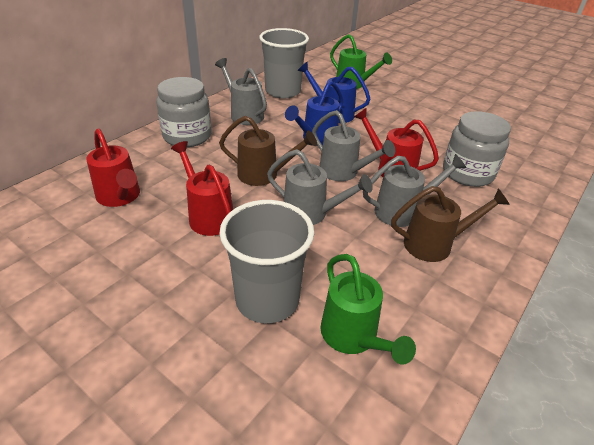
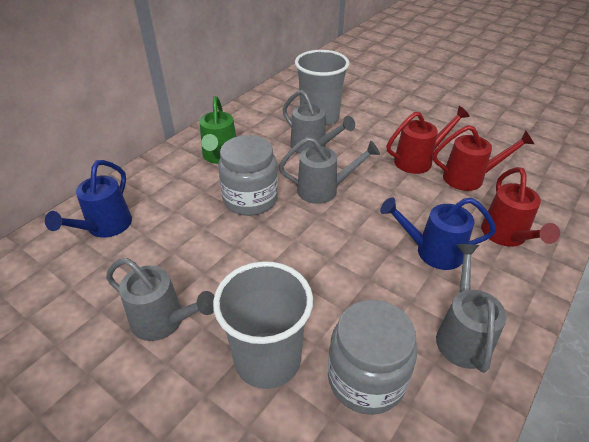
brown watering can: 2 -> 0
green watering can: 2 -> 1

